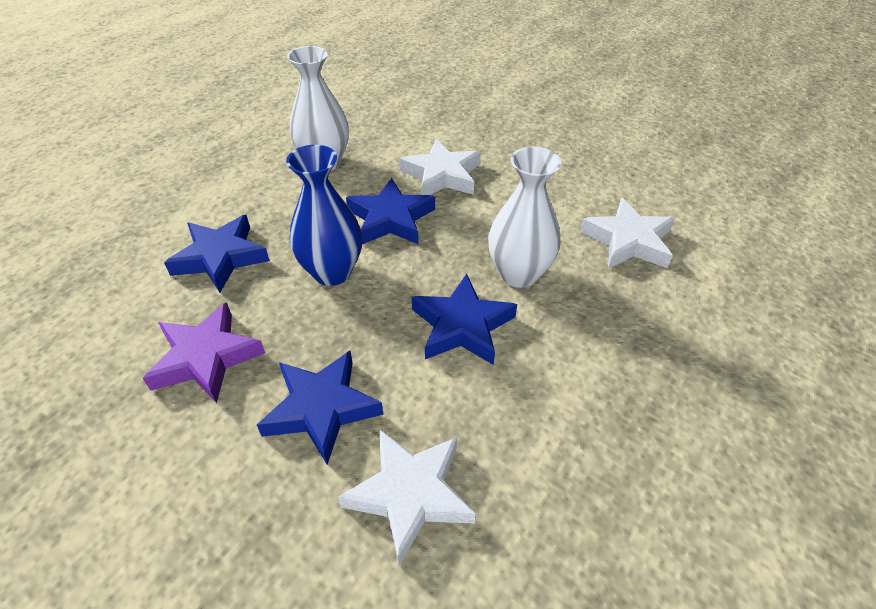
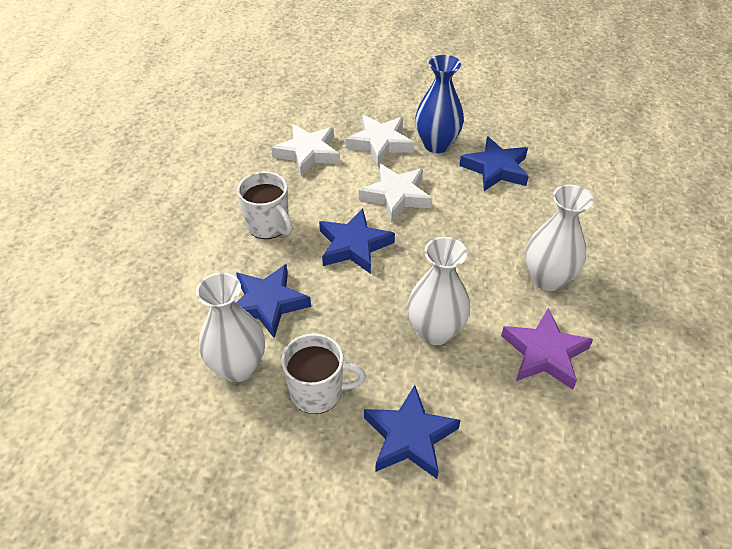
white mug: 0 -> 2
white vase: 2 -> 3

